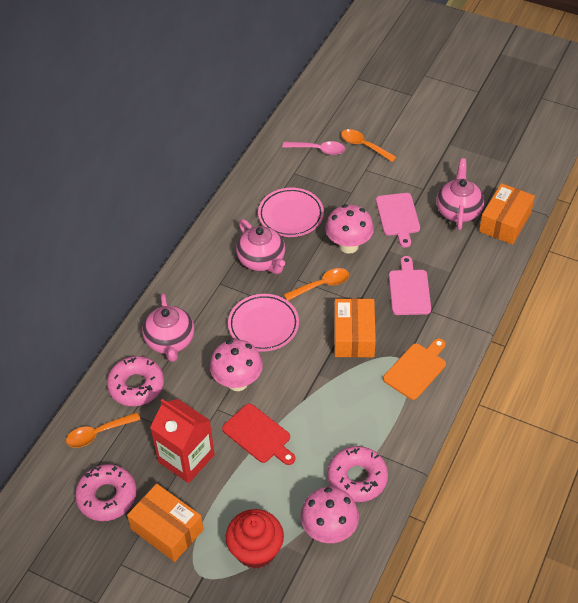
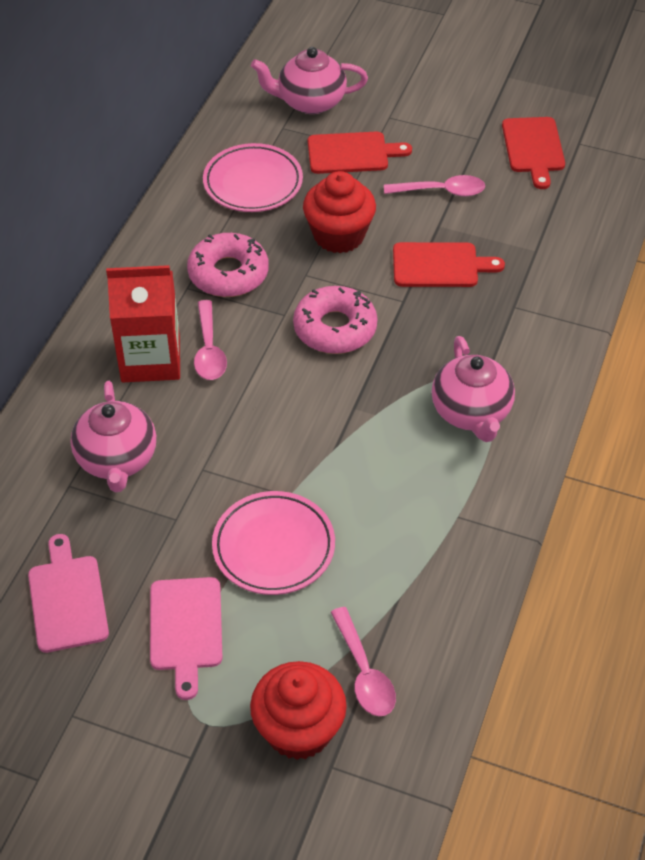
orange box: 3 -> 0
orange cutting board: 1 -> 0
orange spoon: 3 -> 0
pink donut: 3 -> 2
pink mushroom: 3 -> 0
pink spoon: 1 -> 3
red cupcake: 1 -> 2
red cutting board: 1 -> 3

